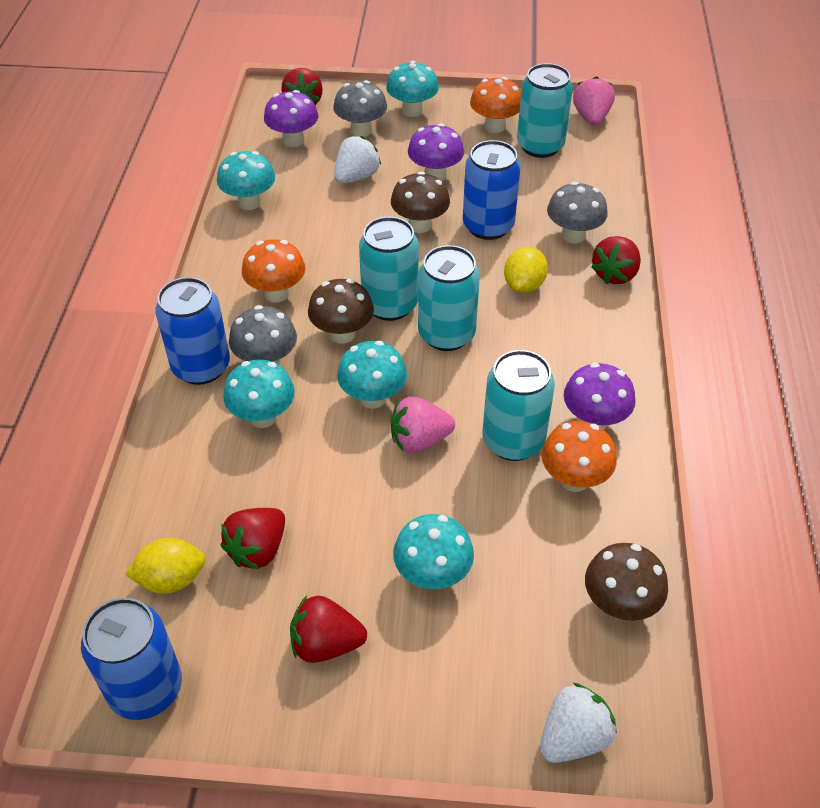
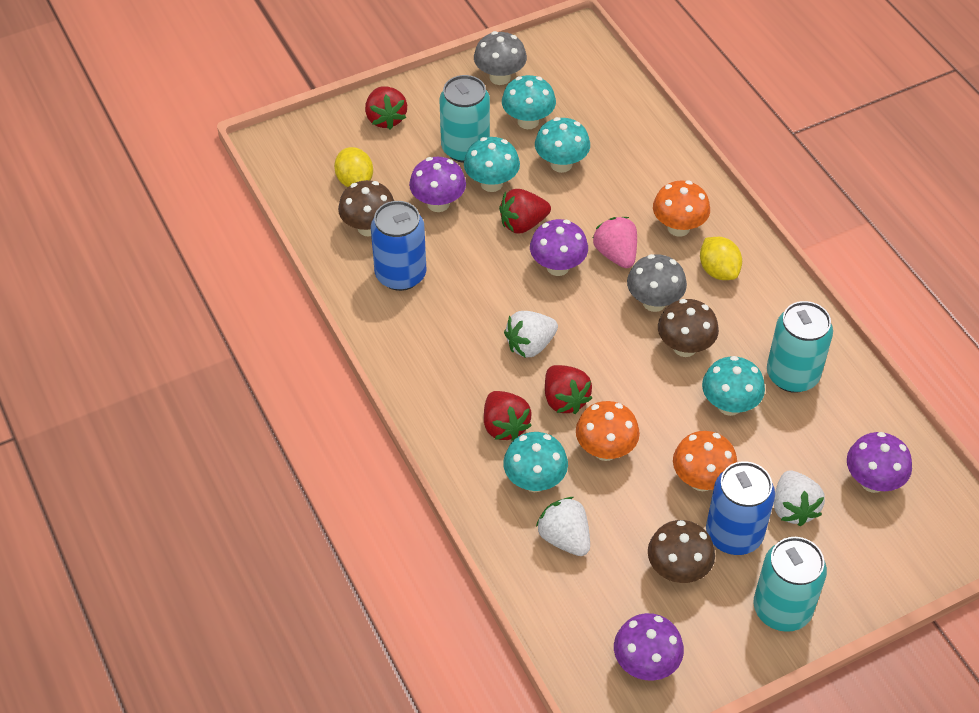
blue can: 3 -> 2
grey mushroom: 3 -> 2
pink strawberry: 2 -> 1
purple mushroom: 3 -> 4
turquoise can: 4 -> 3
white strawberry: 2 -> 3

